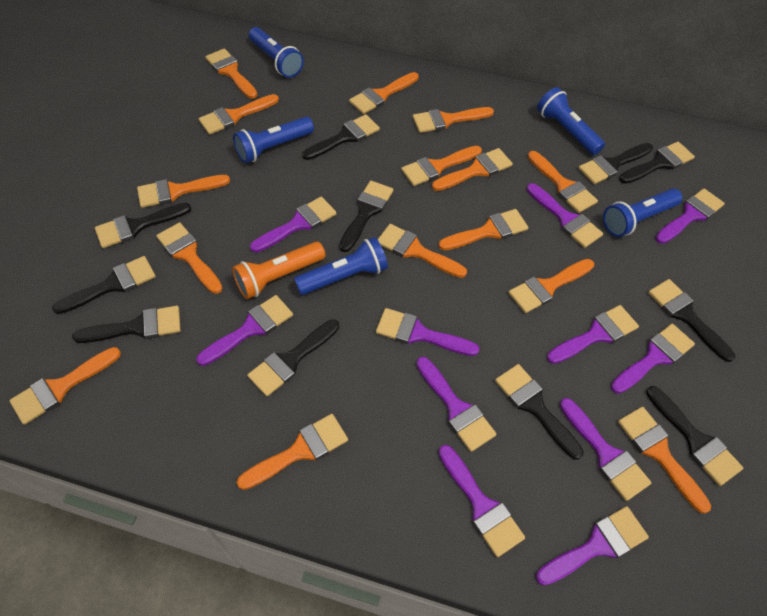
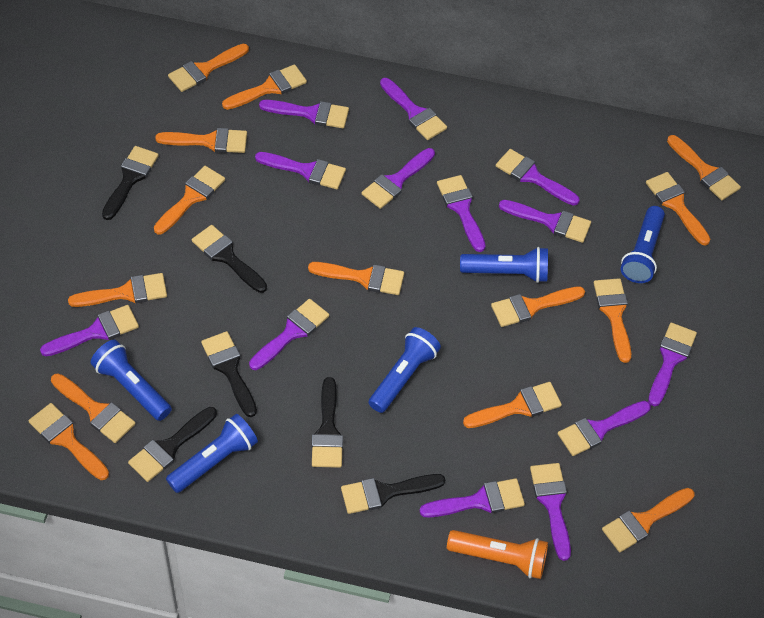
black brush: 11 -> 6
orange brush: 15 -> 14
purple brush: 11 -> 13

